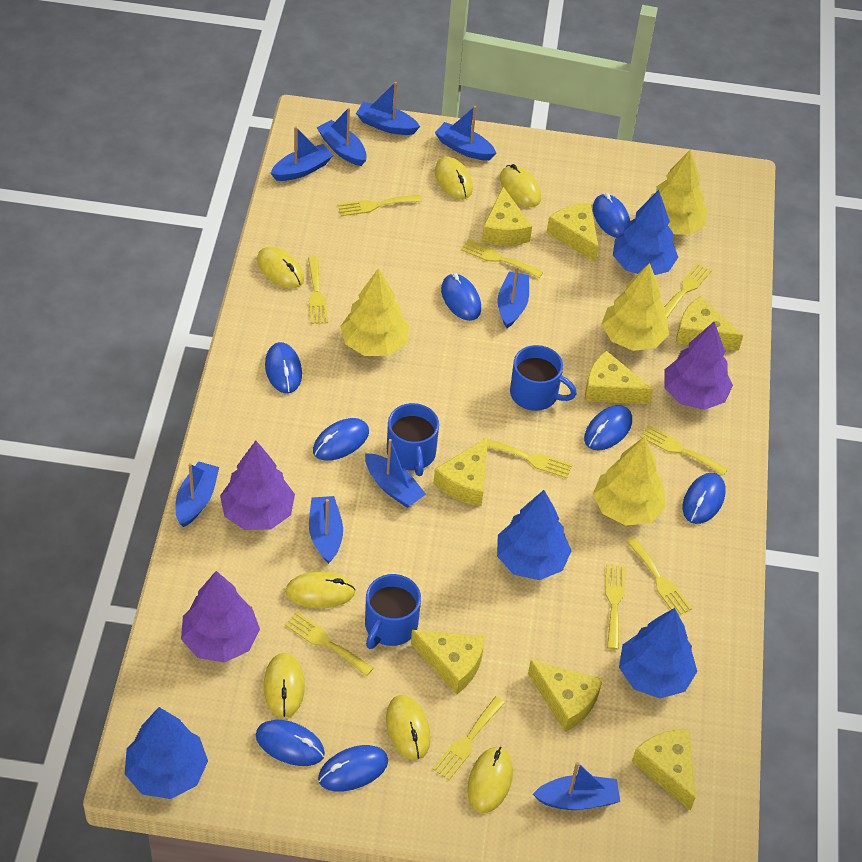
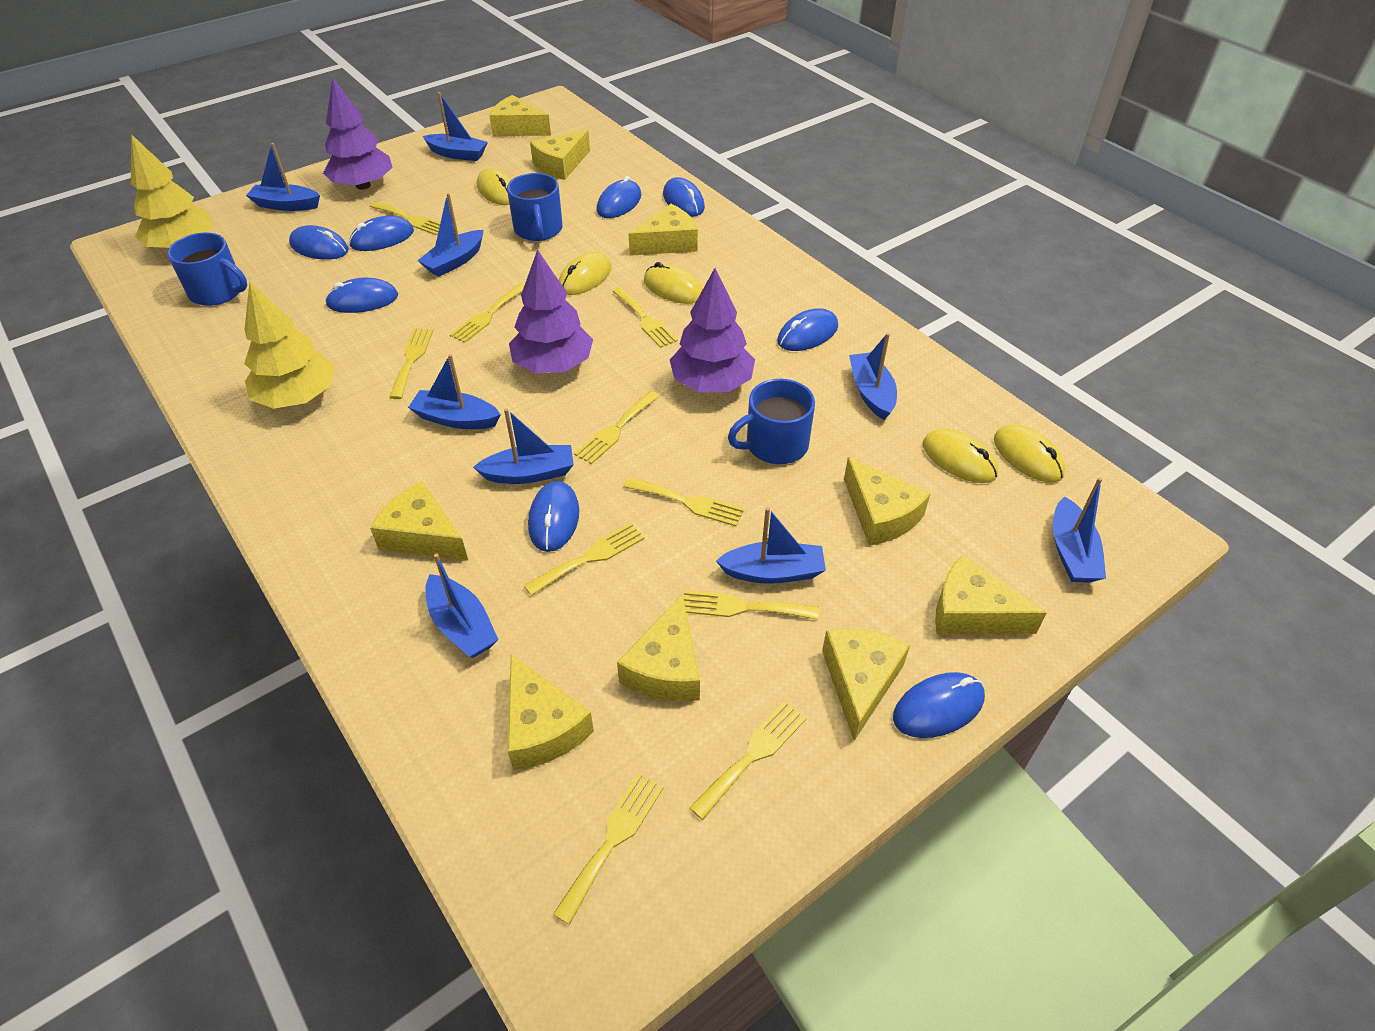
blue tree: 4 -> 0
yellow cheese: 8 -> 9
yellow mouse: 7 -> 5
yellow tree: 4 -> 2

